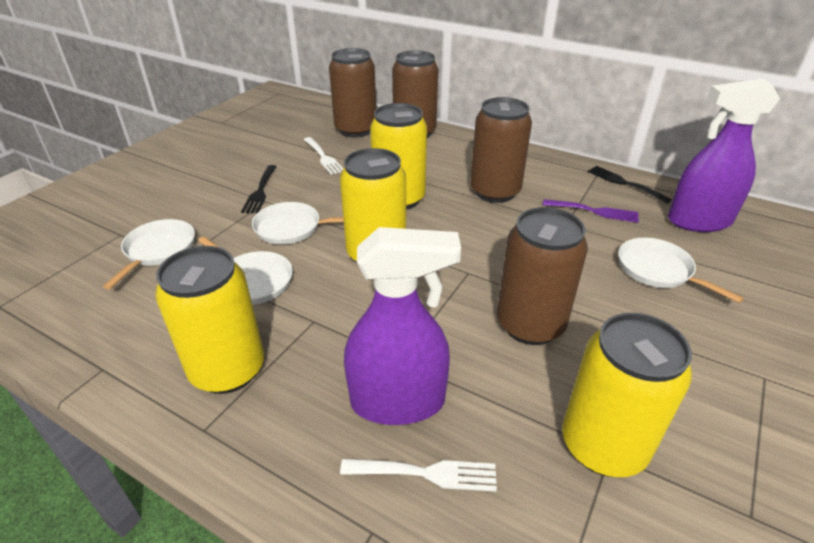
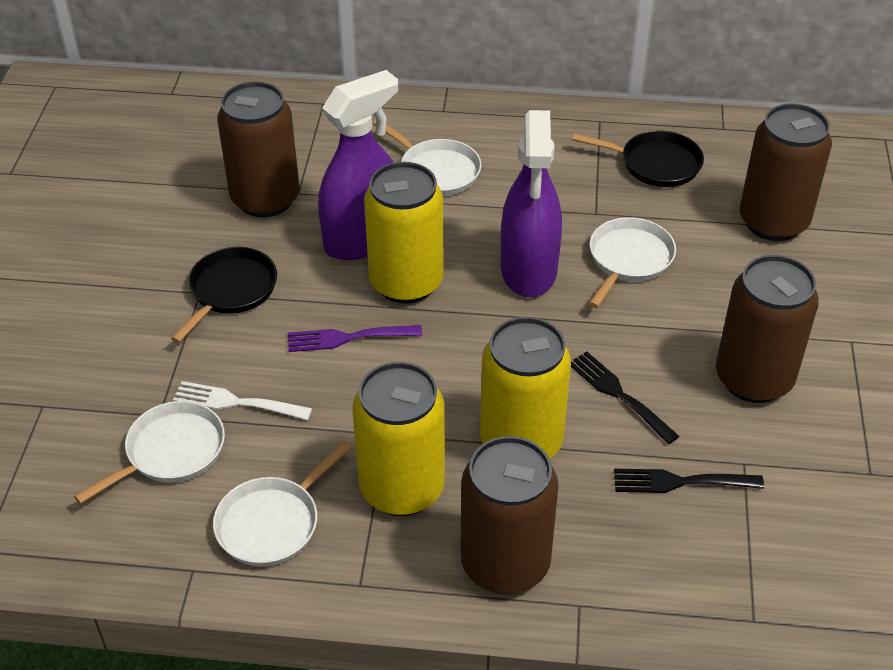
black pan: 0 -> 2
white fork: 2 -> 1
yellow can: 4 -> 3

